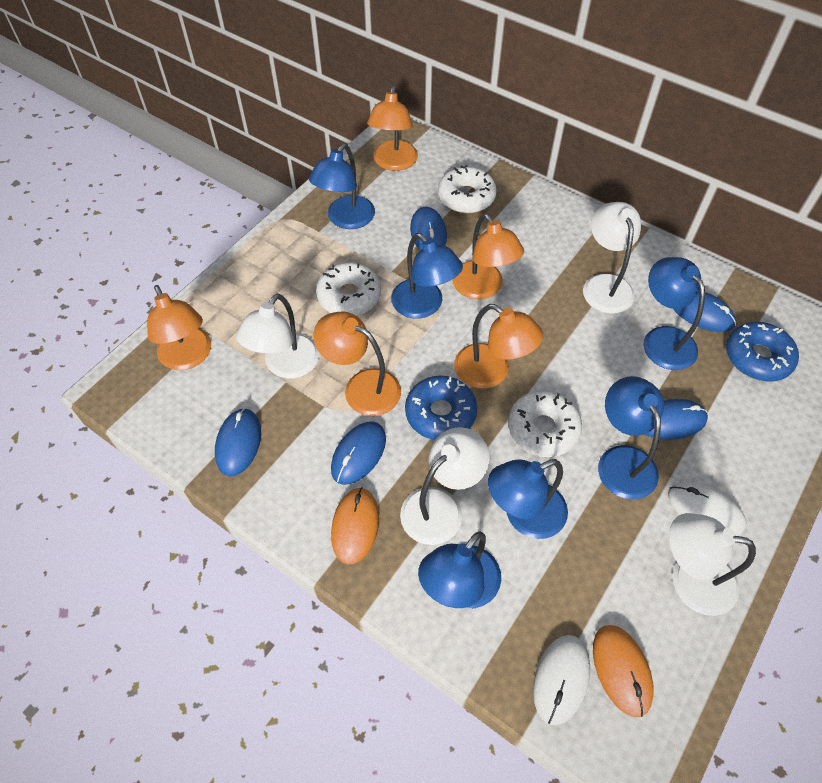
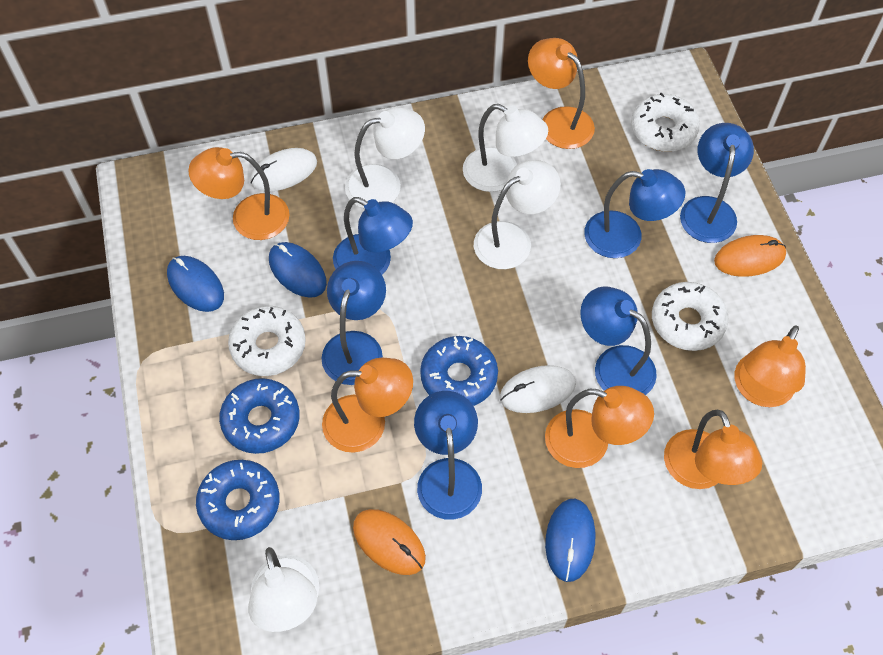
blue donut: 2 -> 3
blue mouse: 5 -> 3
orange lamp: 5 -> 6

